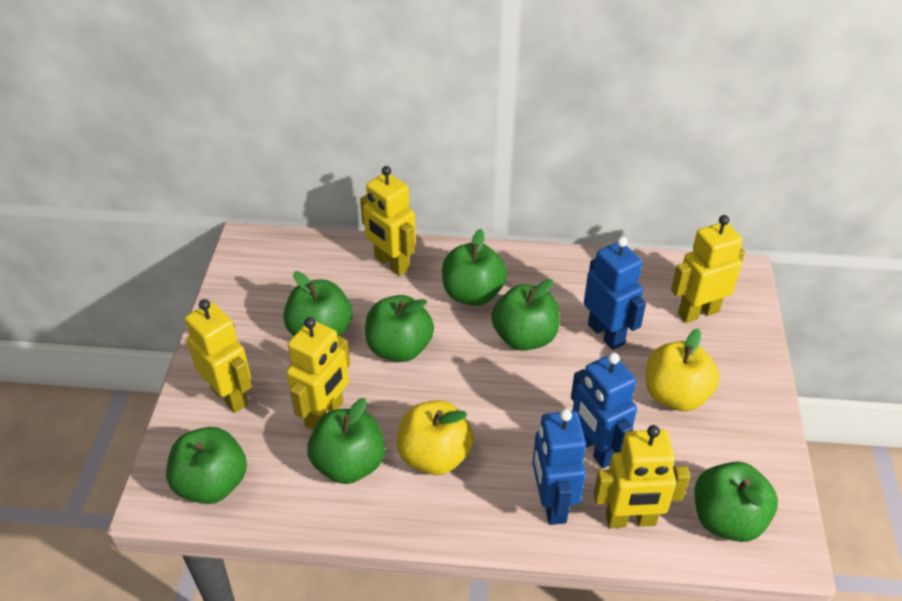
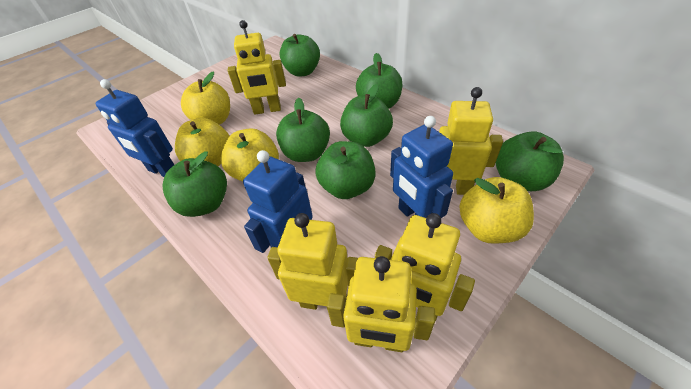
yellow apple: 2 -> 4

